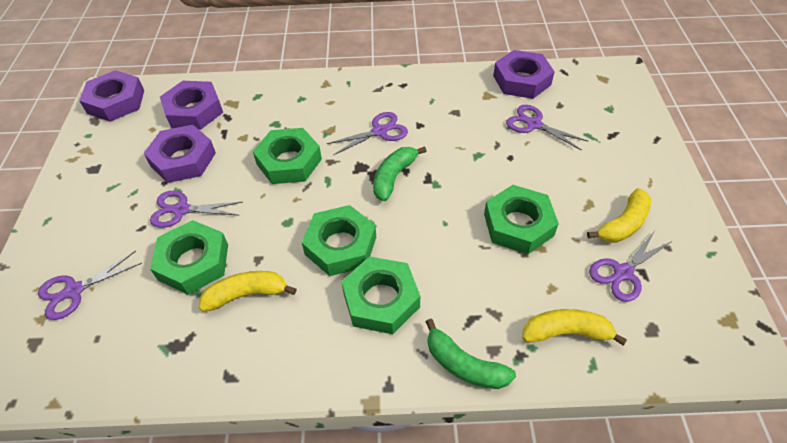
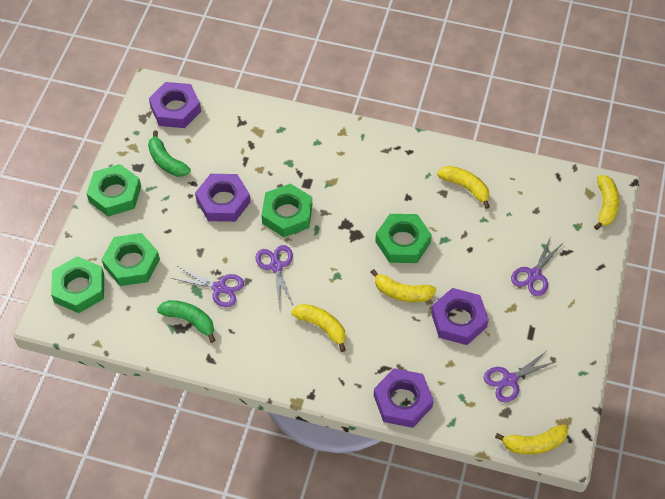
purple scissors: 5 -> 4
yellow banana: 3 -> 5

